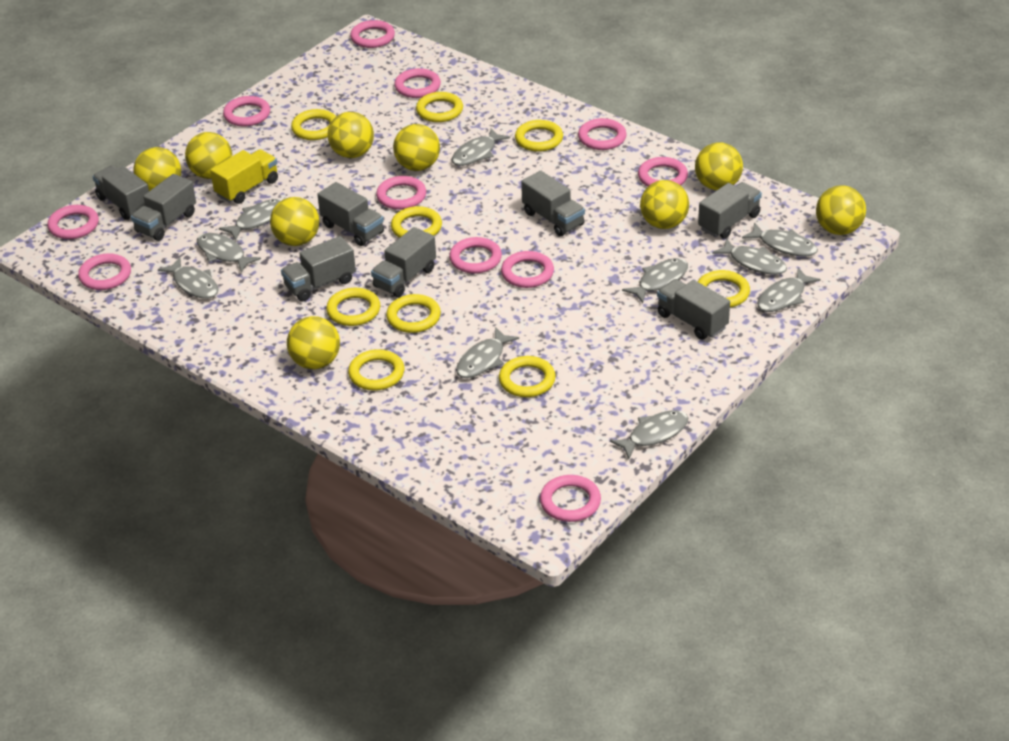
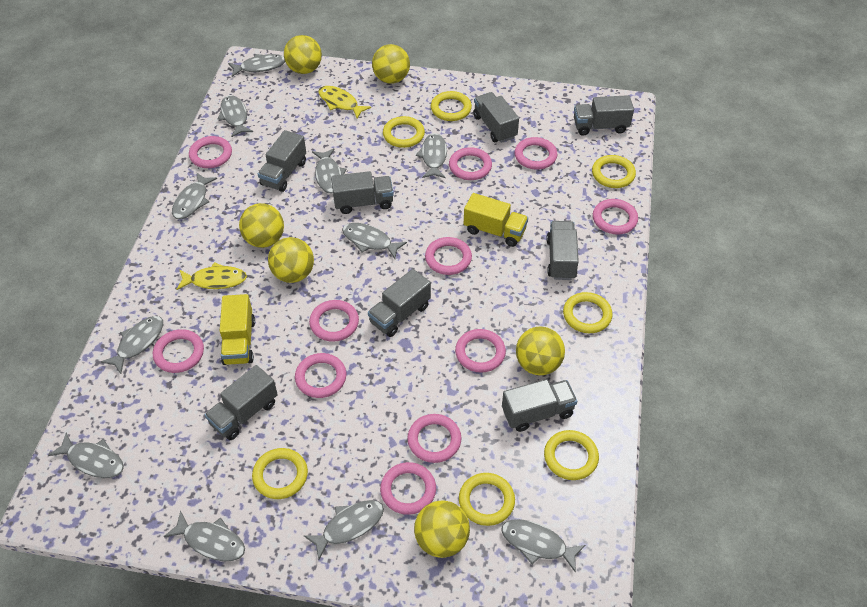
grey fish: 10 -> 11
yellow ball: 9 -> 6
yellow fish: 0 -> 2
yellow ring: 9 -> 7
yellow truck: 1 -> 2

